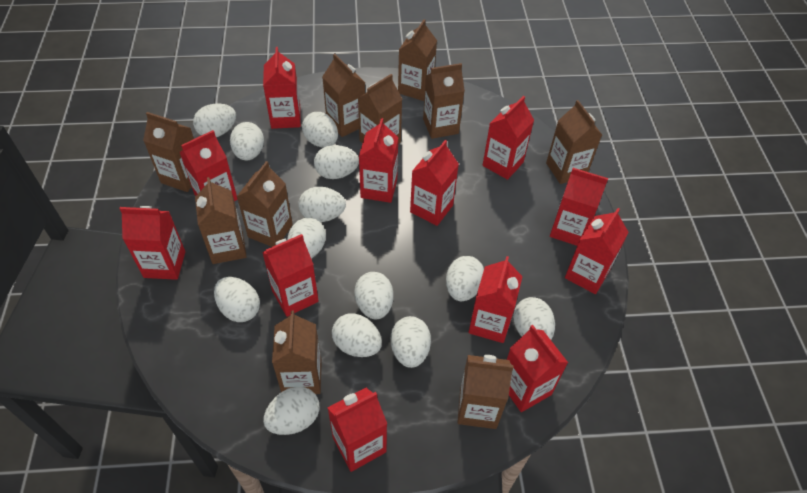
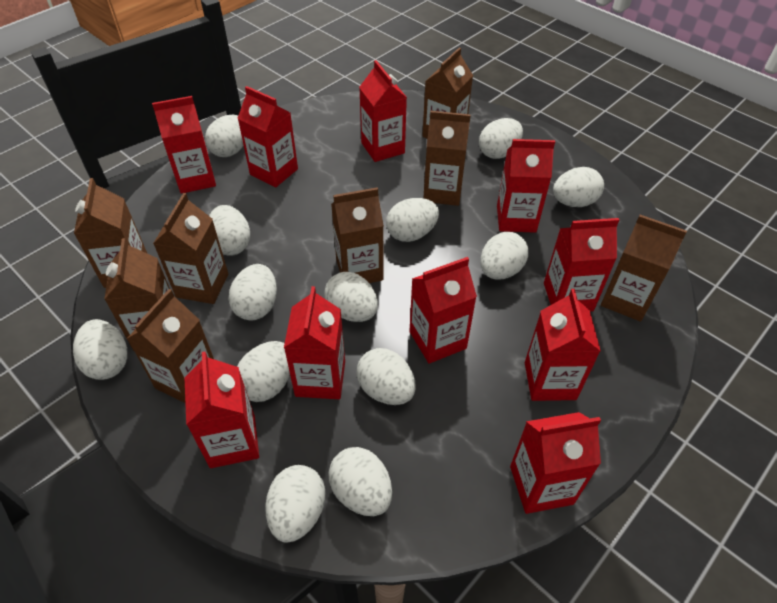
brown carton: 10 -> 8
red carton: 12 -> 10

